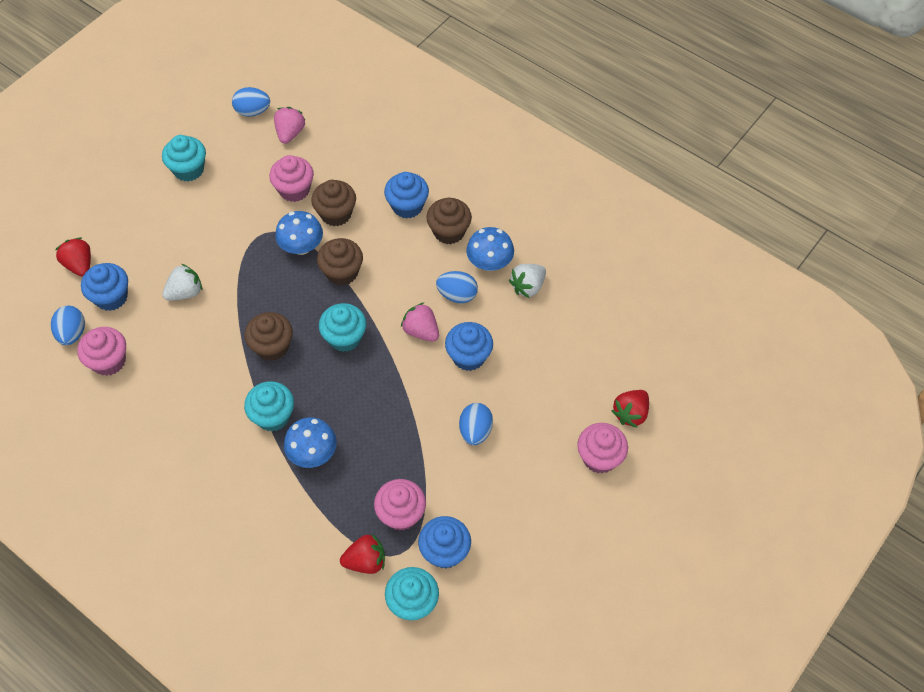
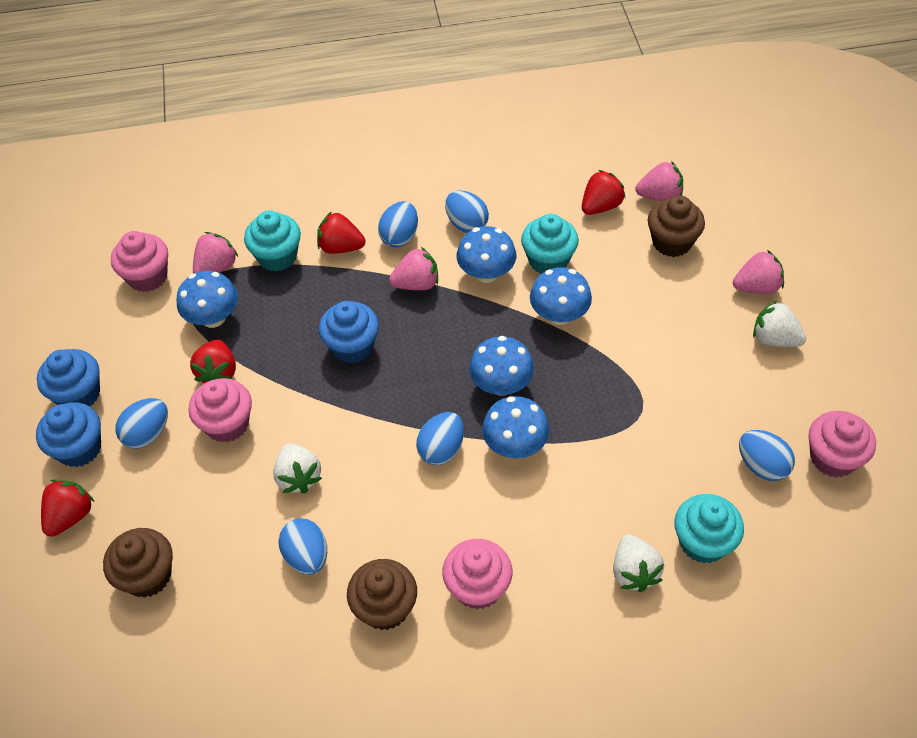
blue cupcake: 4 -> 3
blue egg: 4 -> 6
blue mushroom: 3 -> 5
brown cupcake: 4 -> 3
pink strawberry: 2 -> 4
red strawberry: 3 -> 4
turquoise cupcake: 4 -> 3
white strawberry: 2 -> 3

